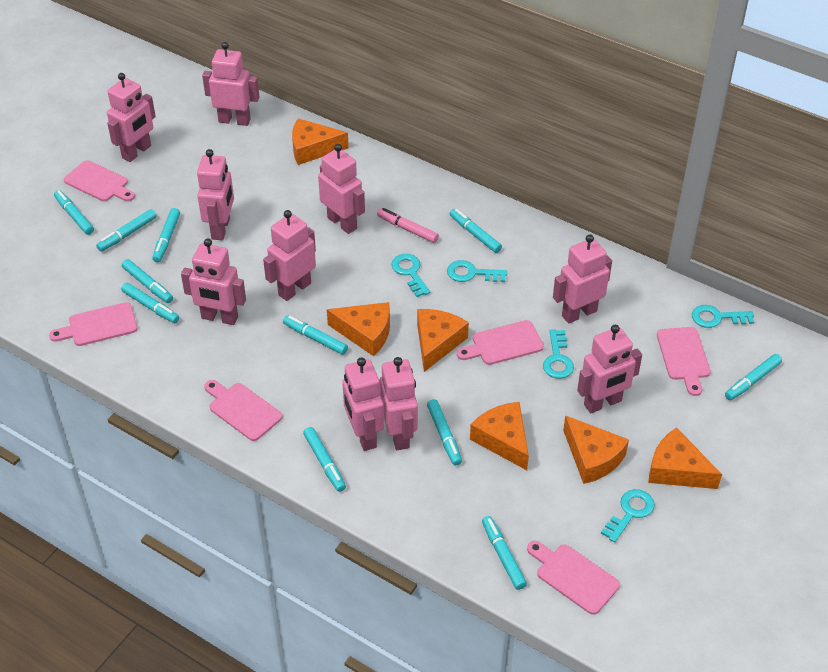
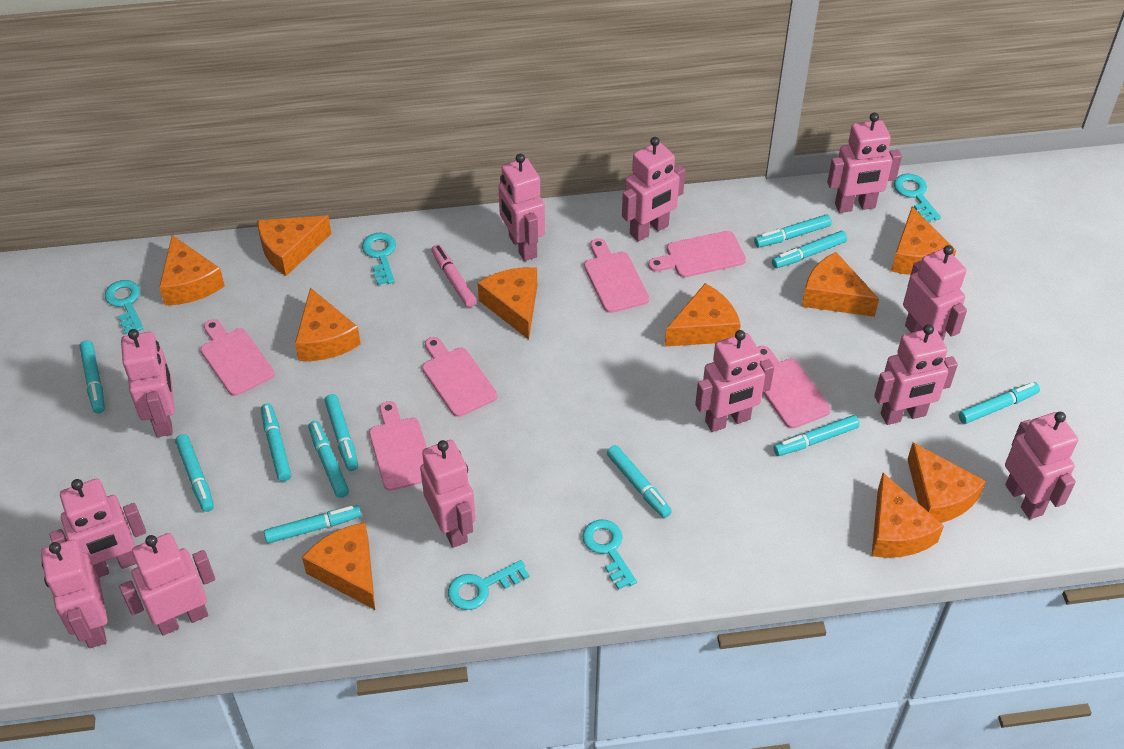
orange cheese: 6 -> 10
pink robot: 10 -> 12

